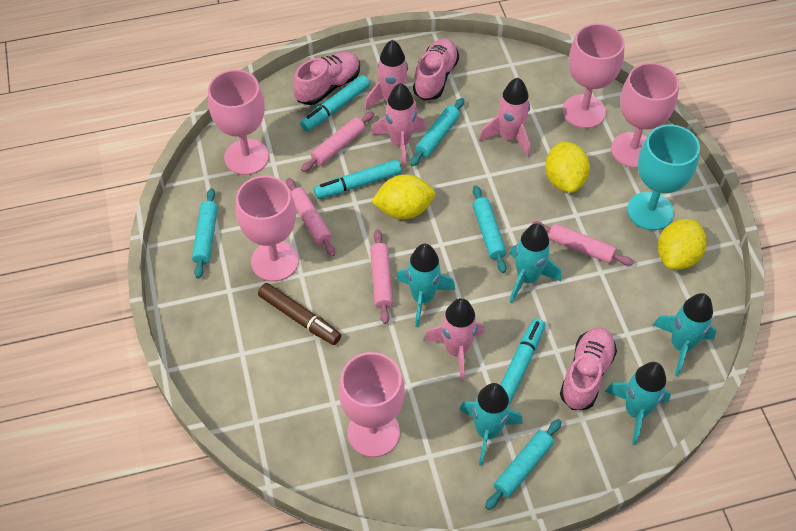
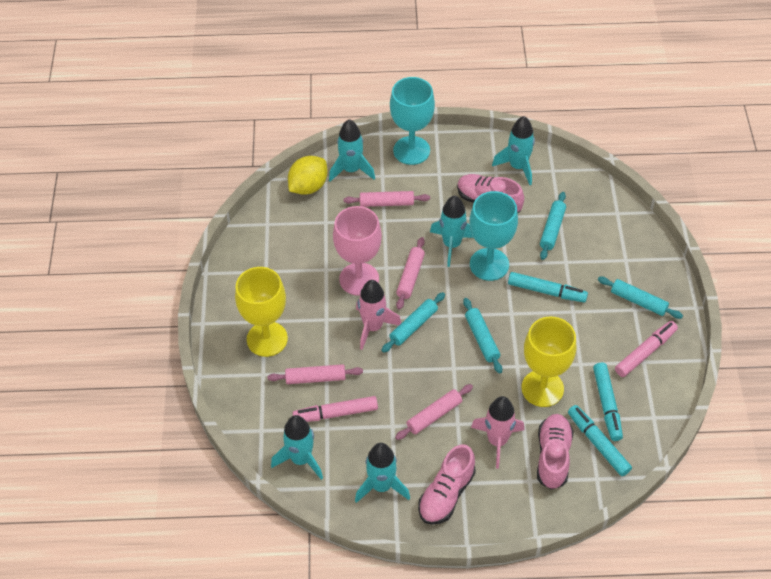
brown marker: 1 -> 0
pink goblet: 5 -> 1
pink marker: 0 -> 2
pink rocket: 4 -> 2
turquoise goblet: 1 -> 2
yellow goblet: 0 -> 2
yellow lemon: 3 -> 1

